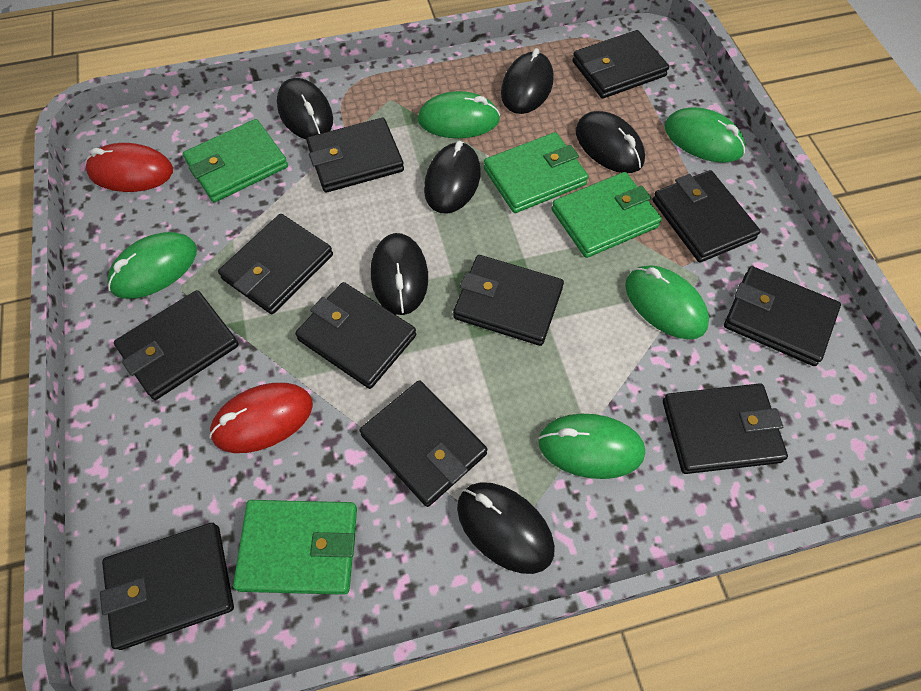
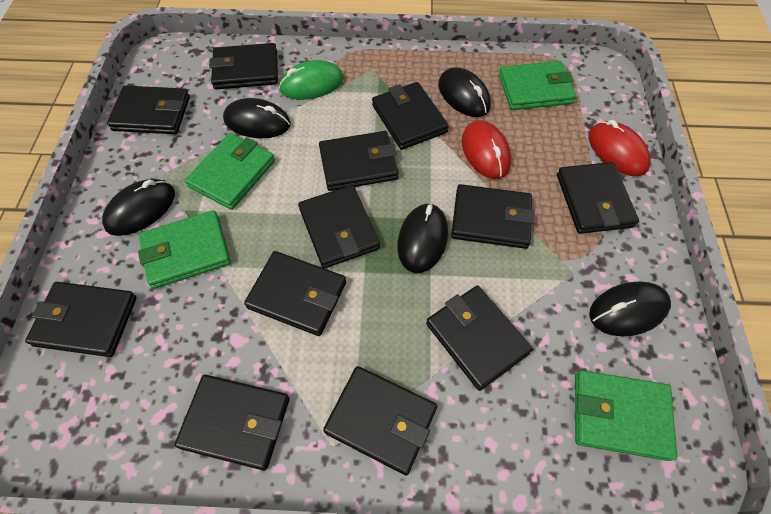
black mouse: 6 -> 5
black wallet: 11 -> 12
green mouse: 5 -> 1

